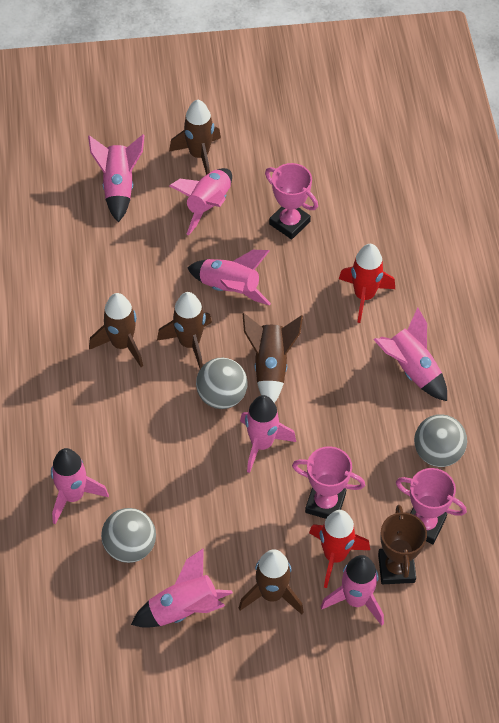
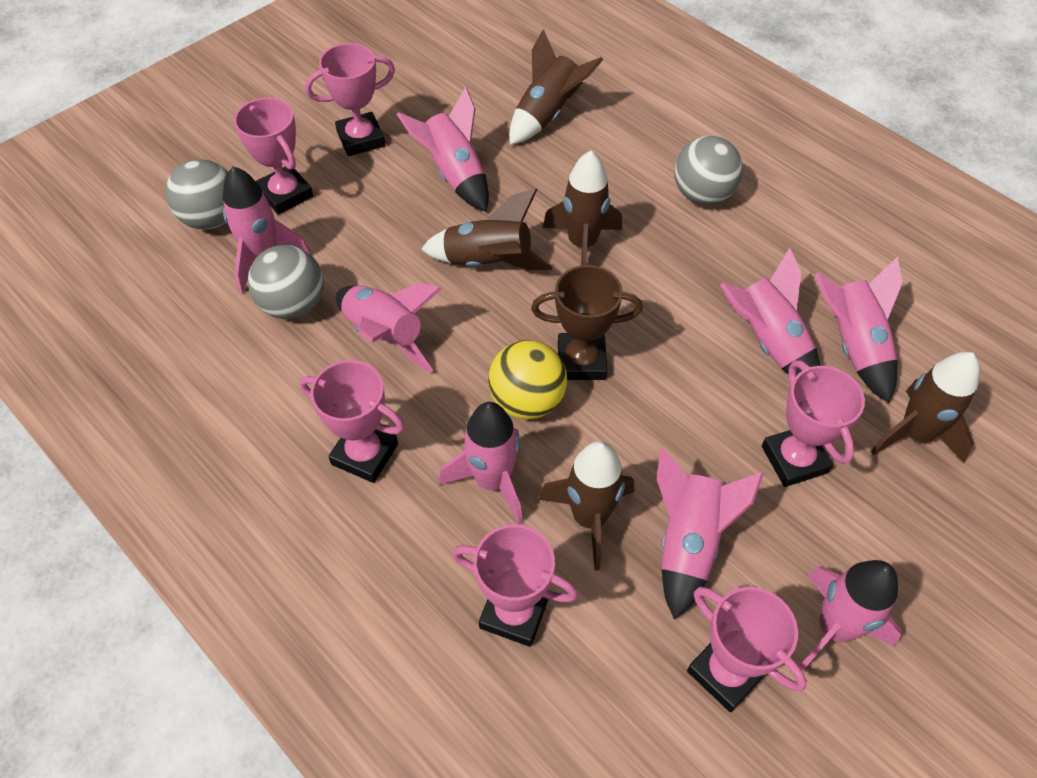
pink trophy: 3 -> 6
red rocket: 2 -> 0
yellow ball: 0 -> 1

